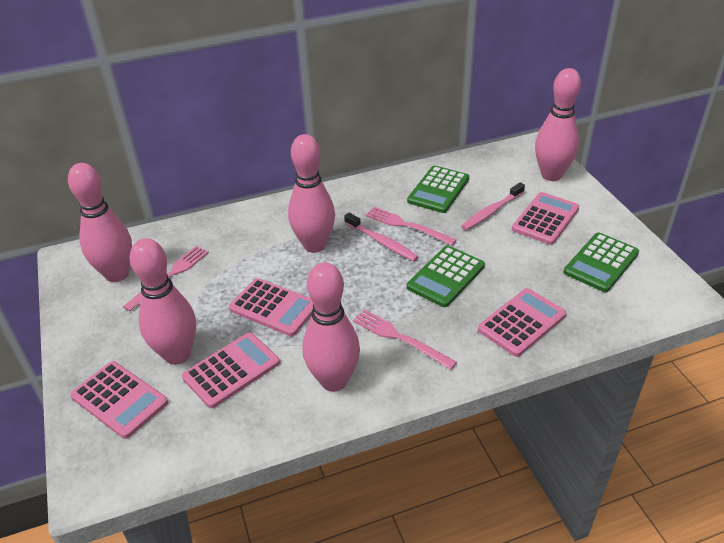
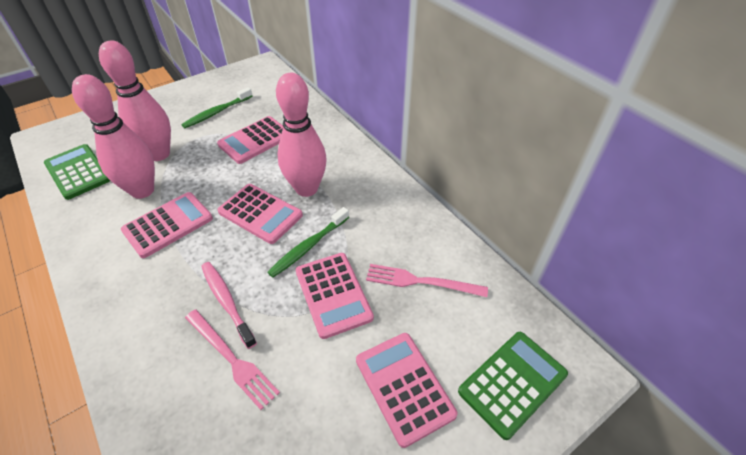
green calculator: 3 -> 2
green toothbrush: 0 -> 2
pink bowling pin: 5 -> 3
pink fork: 3 -> 2
pink toothbrush: 2 -> 1

